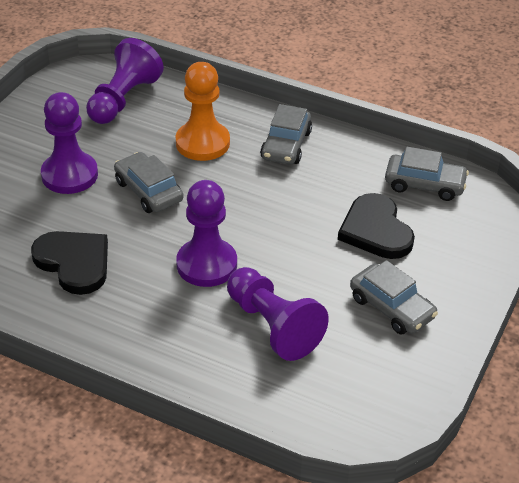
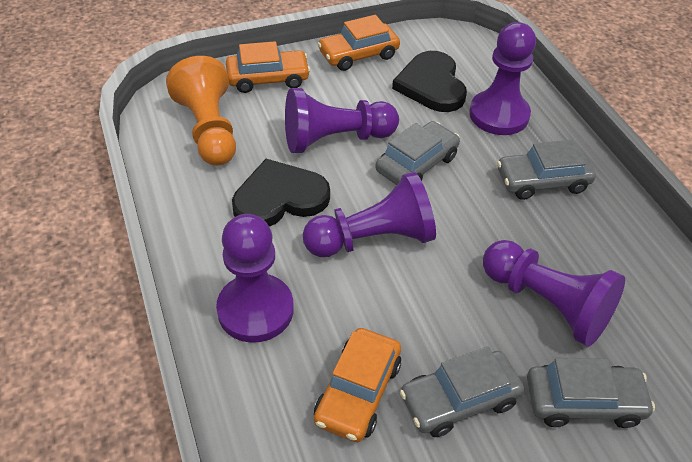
orange car: 0 -> 3
purple pawn: 4 -> 5

